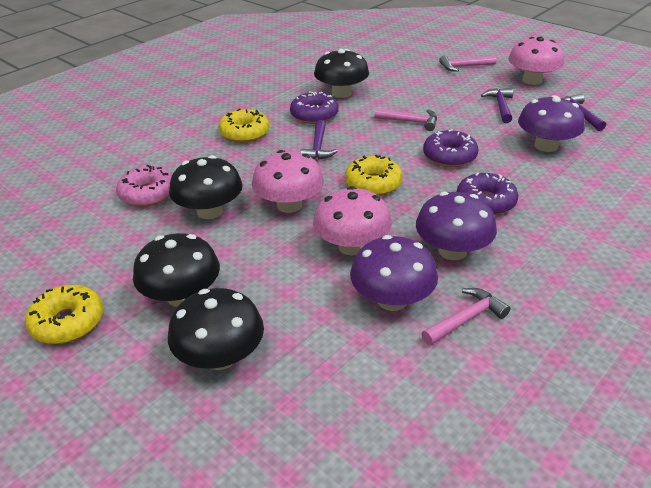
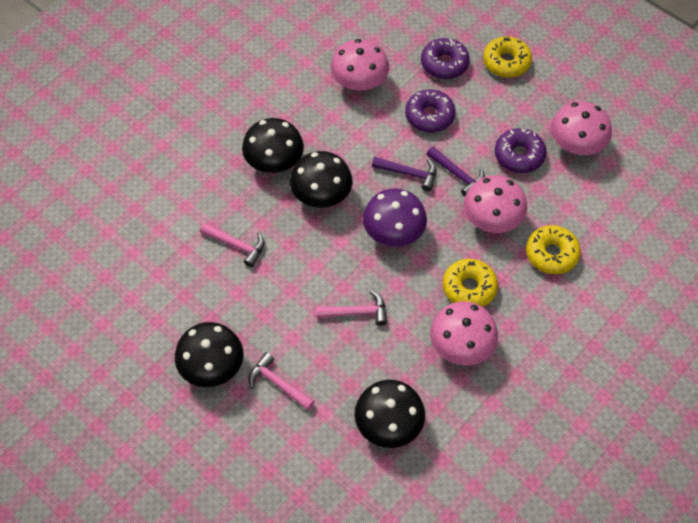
pink donut: 1 -> 0
pink mushroom: 3 -> 4
purple hammer: 3 -> 2
purple mushroom: 3 -> 1

